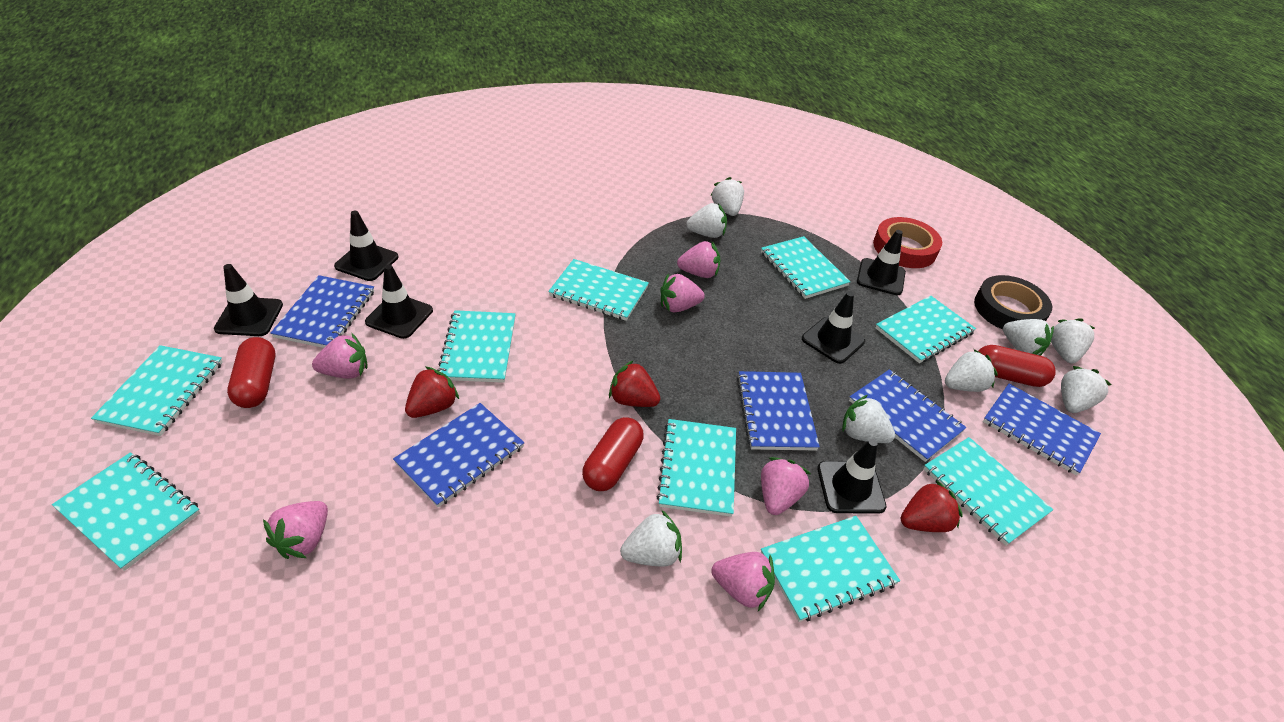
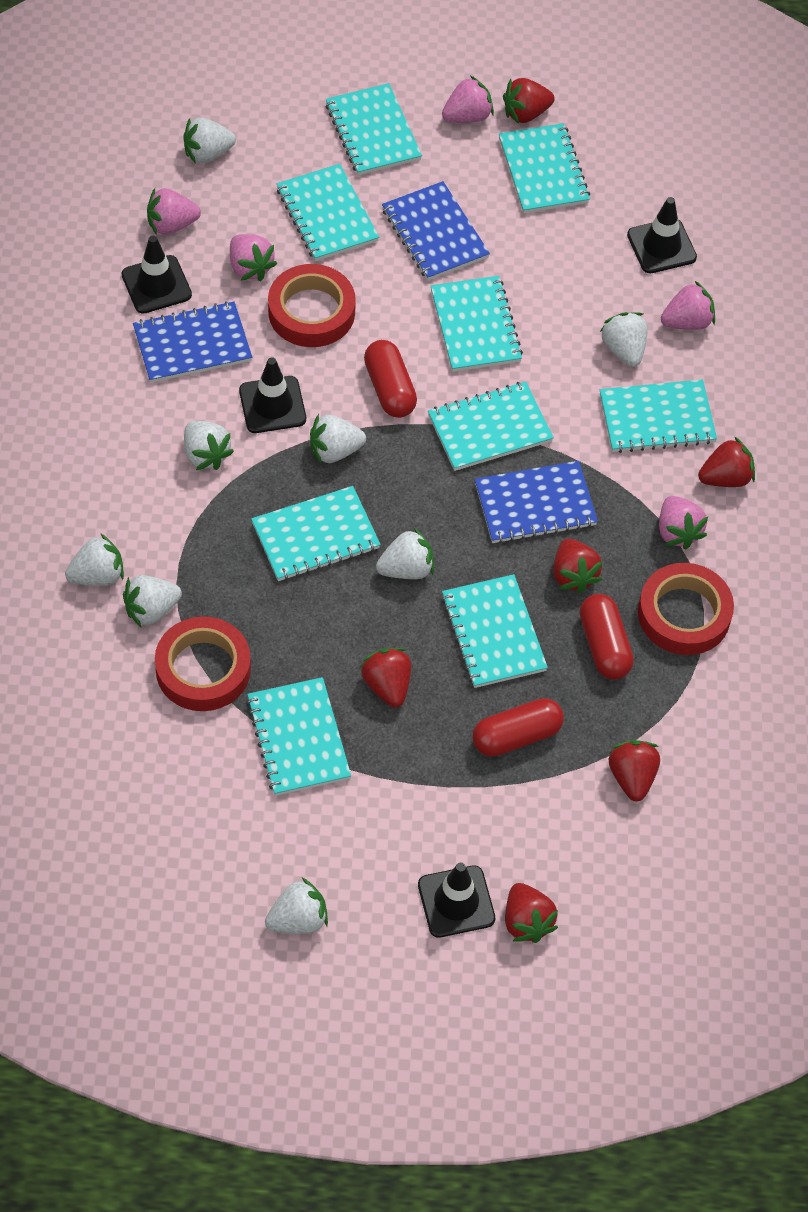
black tape: 1 -> 0
black traffic cone: 6 -> 4
blue notebook: 5 -> 3
pink strawberry: 6 -> 5
red strawberry: 3 -> 6
red tape: 1 -> 3

